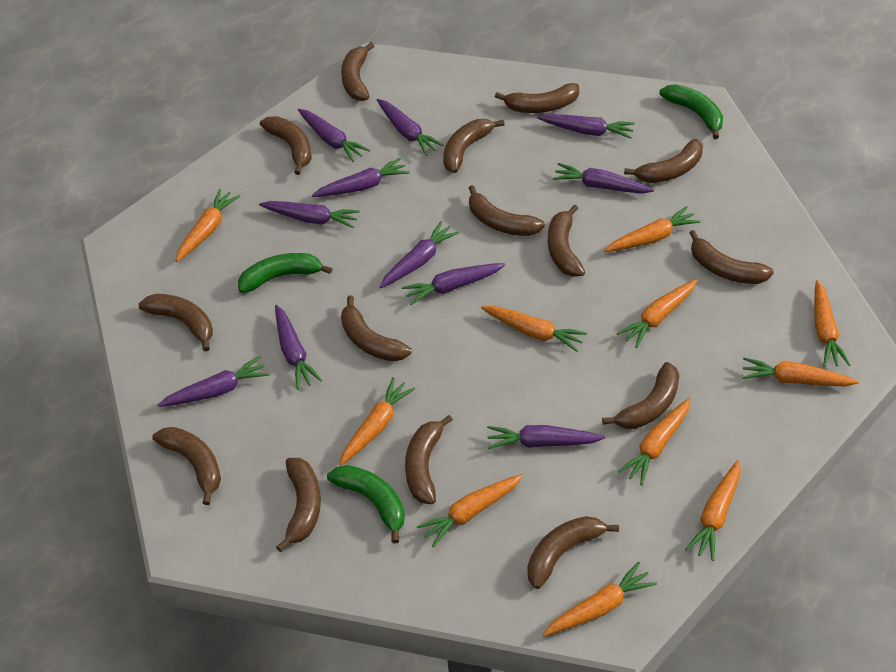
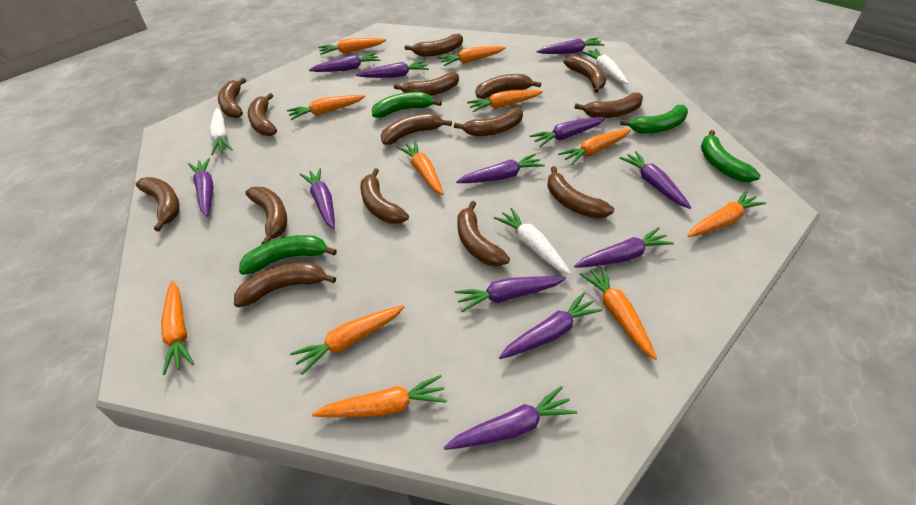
green banana: 3 -> 4
purple carrot: 11 -> 12
white carrot: 0 -> 3

